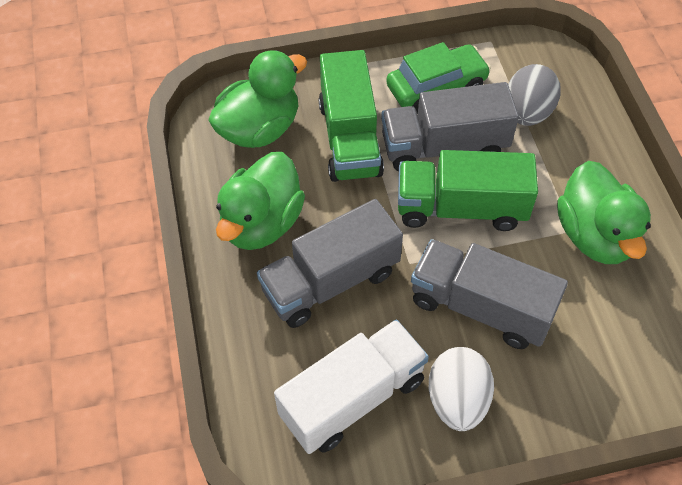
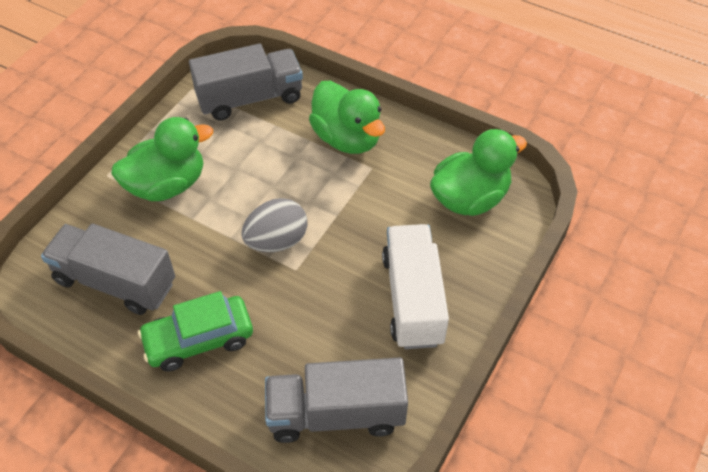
green truck: 2 -> 0
white egg: 1 -> 0

